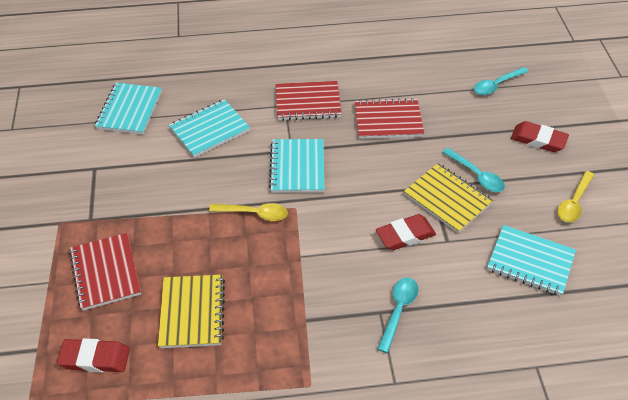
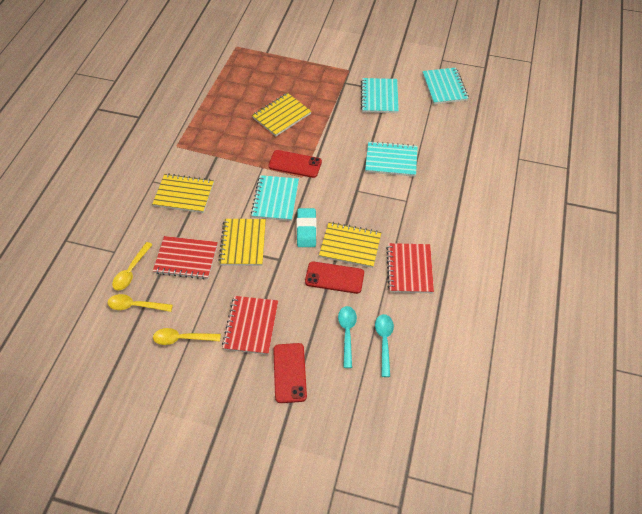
red eraser: 3 -> 0
red phone: 0 -> 3
turquoise eraser: 0 -> 1
turquoise spoon: 3 -> 2
yellow notebook: 2 -> 4
yellow spoon: 2 -> 3

